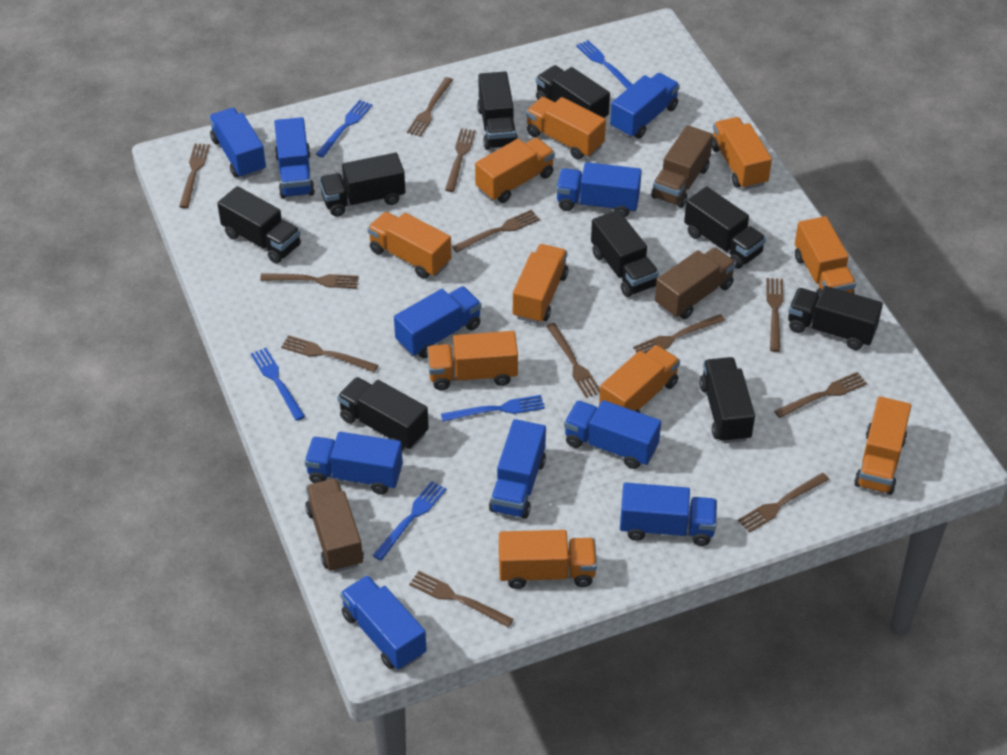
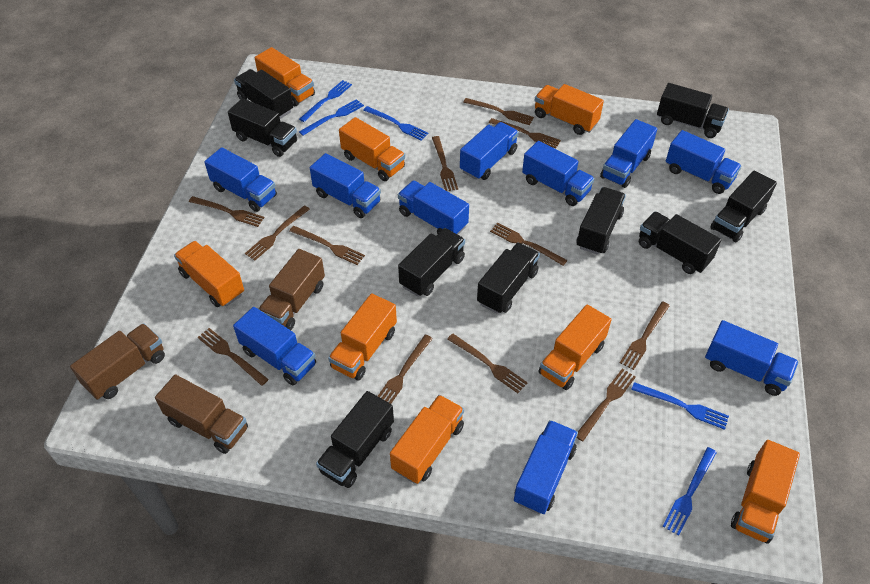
orange truck: 10 -> 8

